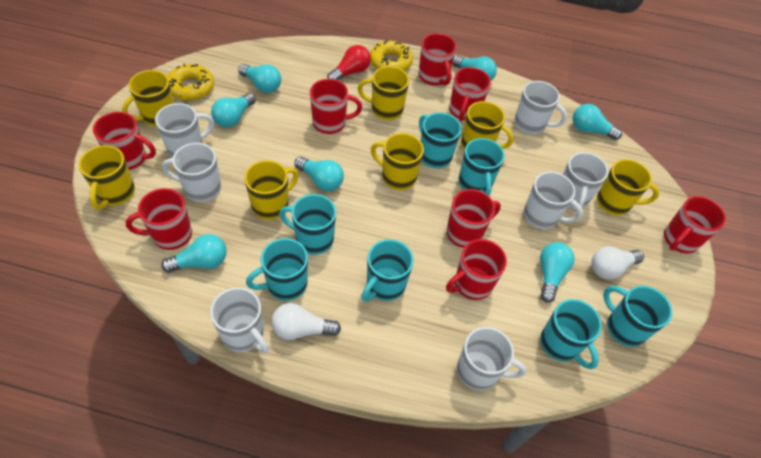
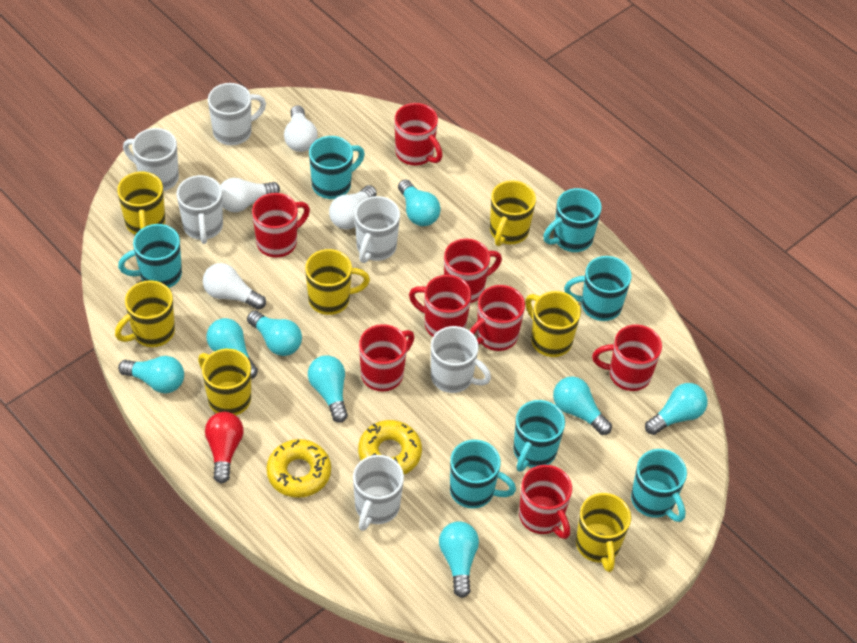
turquoise light bulb: 7 -> 8
white light bulb: 2 -> 4
white mug: 7 -> 6

